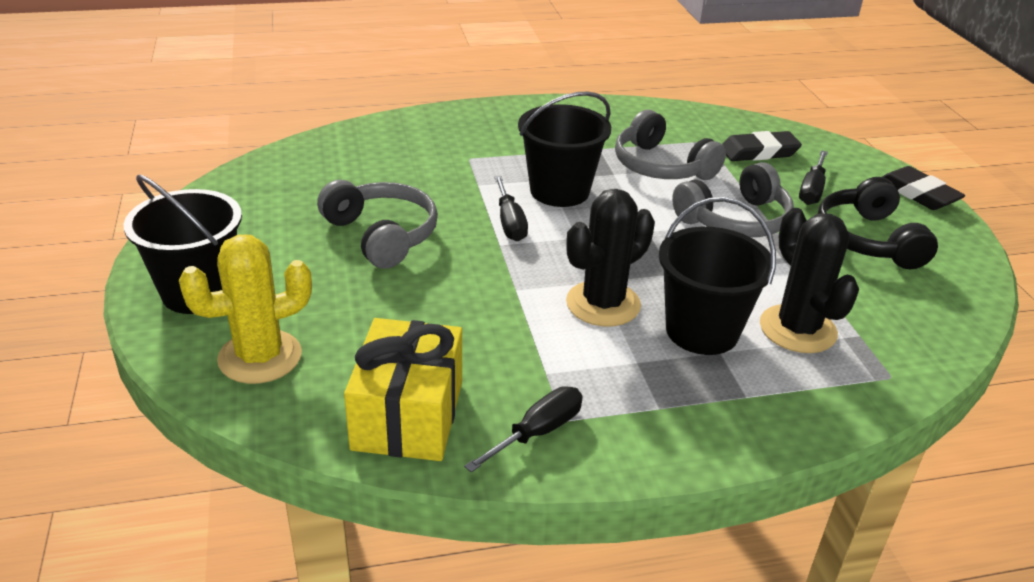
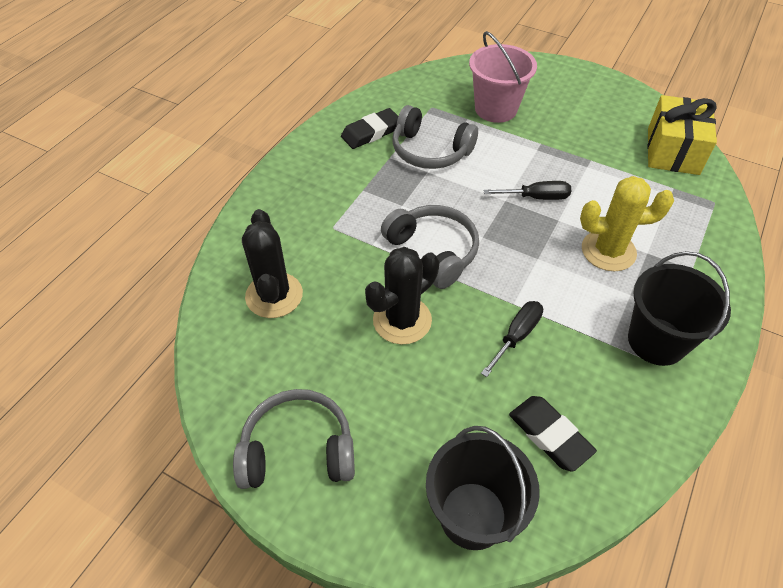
black bucket: 3 -> 2
black headphones: 1 -> 0
black screwdriver: 3 -> 2
pink bucket: 0 -> 1

